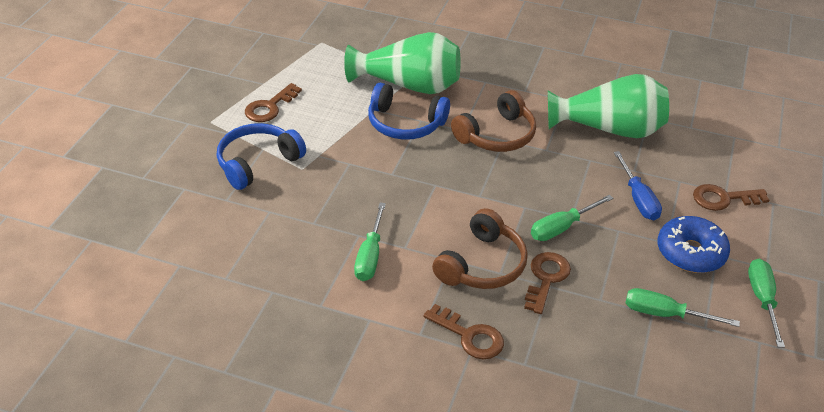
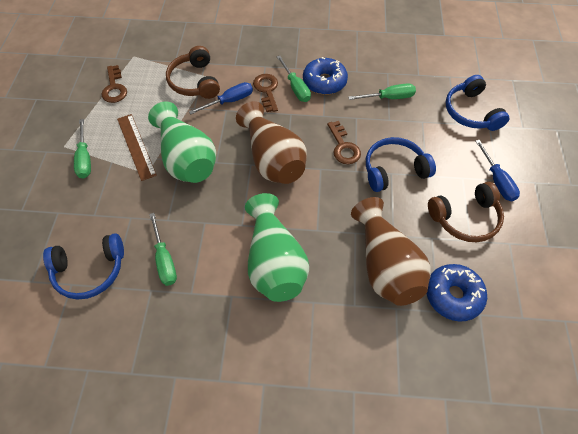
blue donut: 1 -> 2
blue headphones: 2 -> 3
blue screwdriver: 1 -> 2
brown key: 4 -> 3
brown ruler: 0 -> 1
brown vase: 0 -> 2

